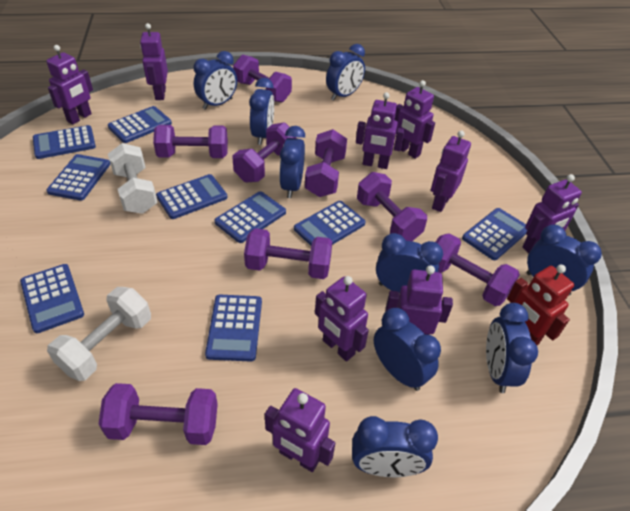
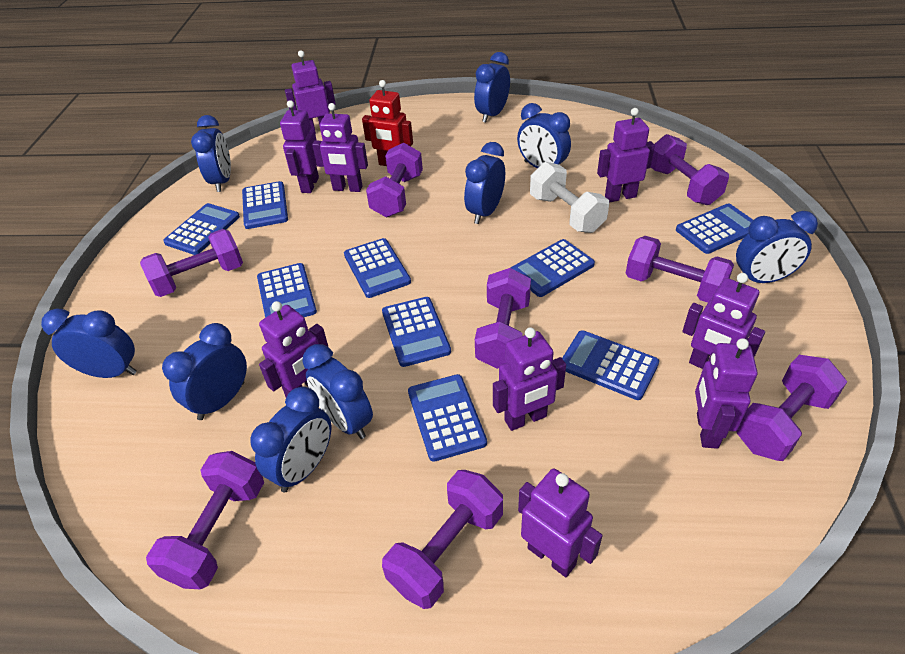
white dumbbell: 2 -> 1

